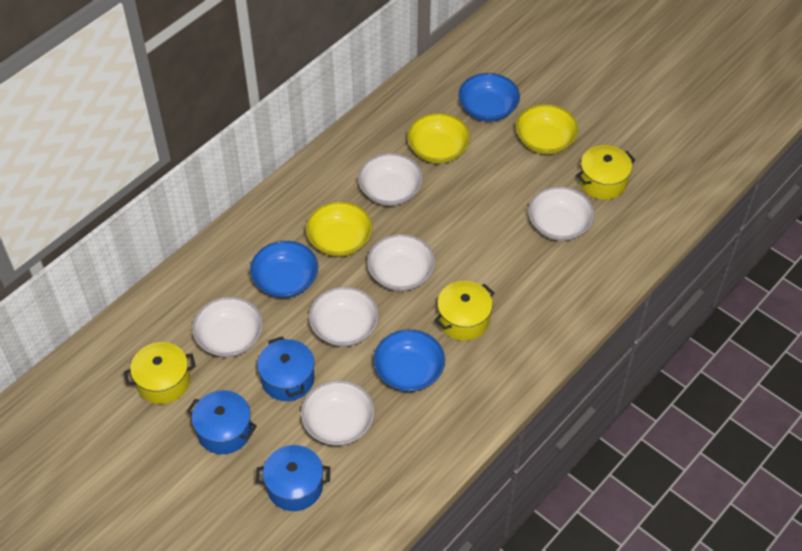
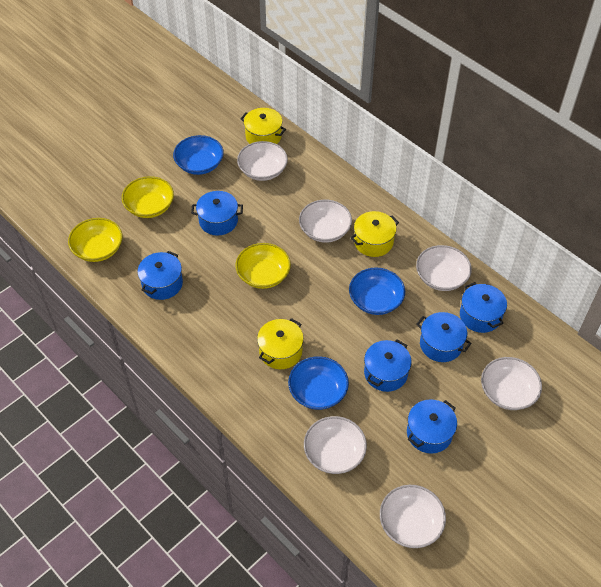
blue pot: 3 -> 6

